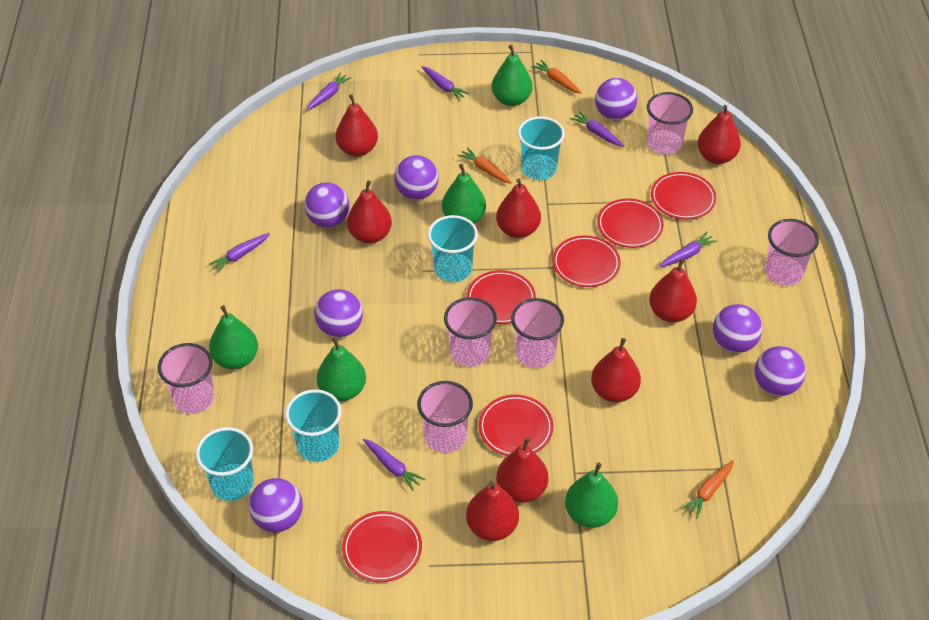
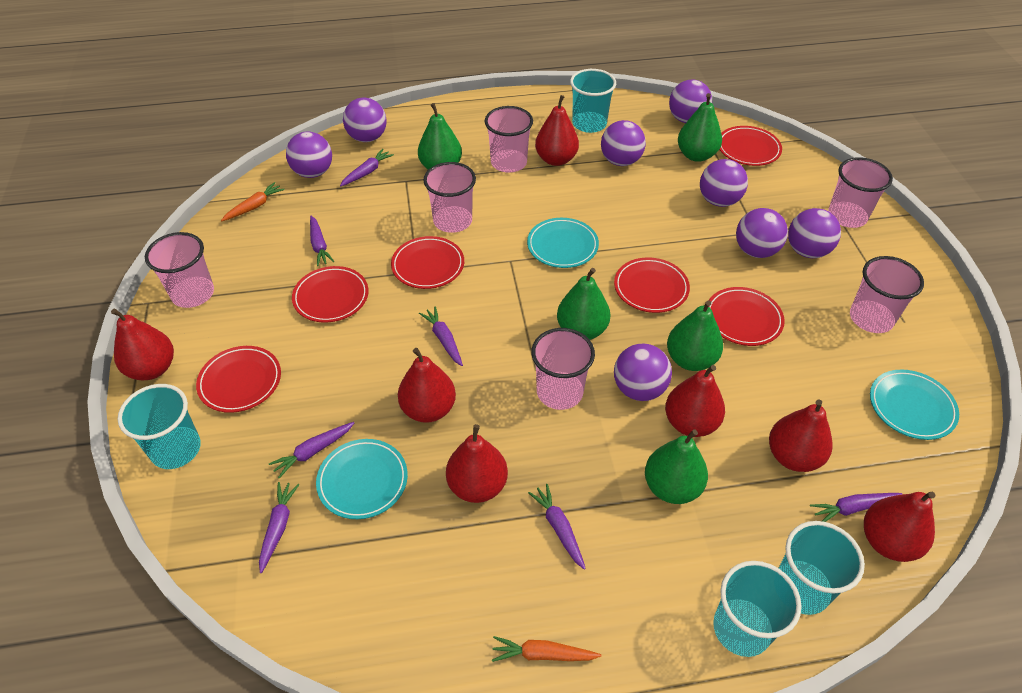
orange carrot: 3 -> 2
purple ball: 7 -> 8
purple carrot: 6 -> 7
red pear: 8 -> 7
turquoise plate: 0 -> 3

